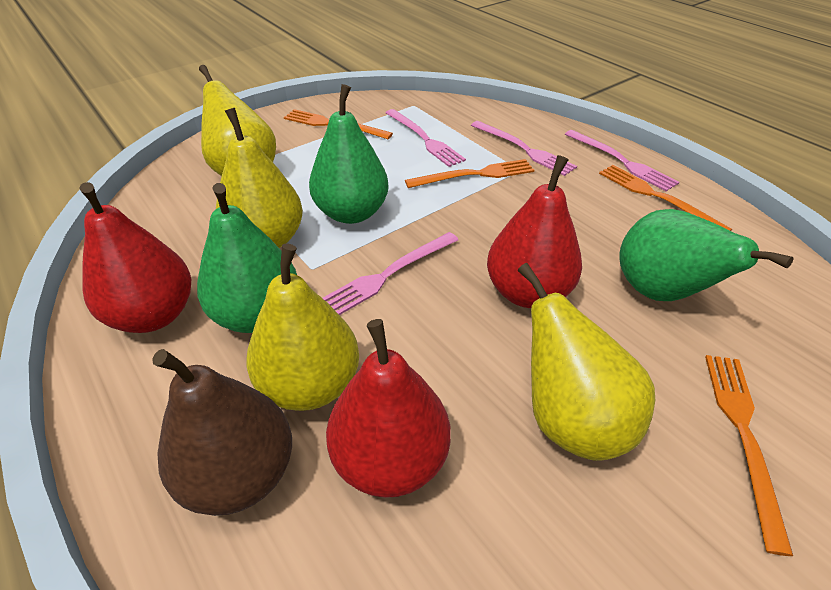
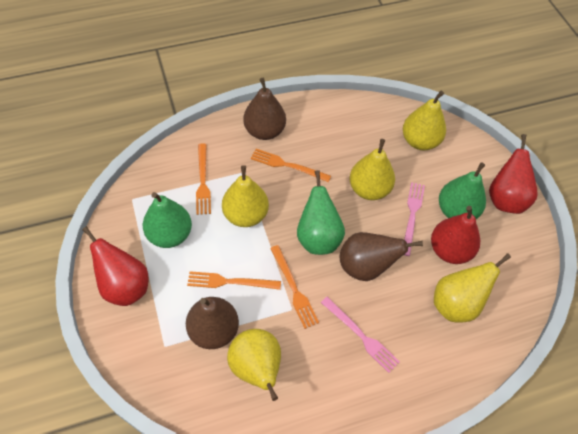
brown pear: 1 -> 3
pink fork: 4 -> 2
yellow pear: 4 -> 5

